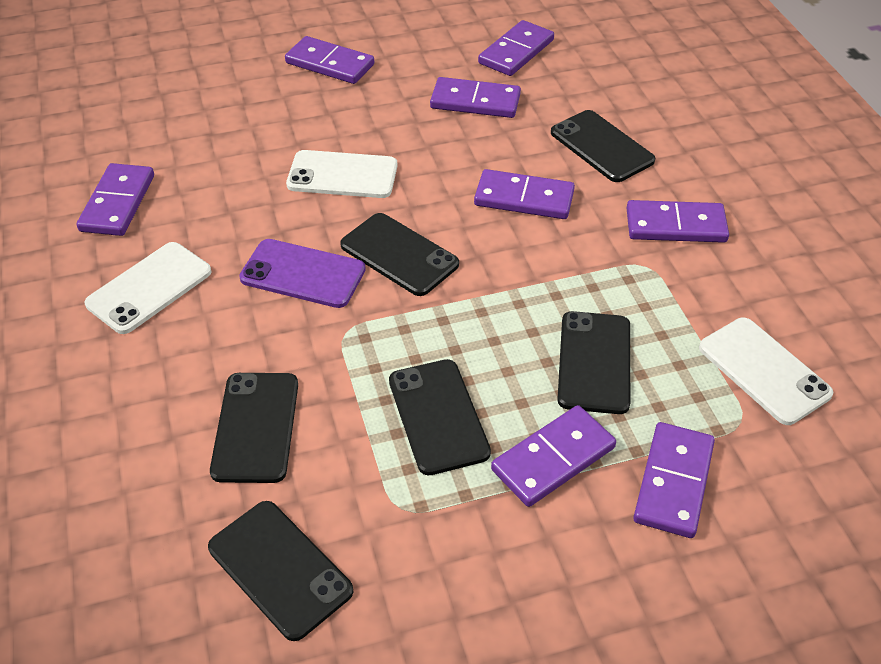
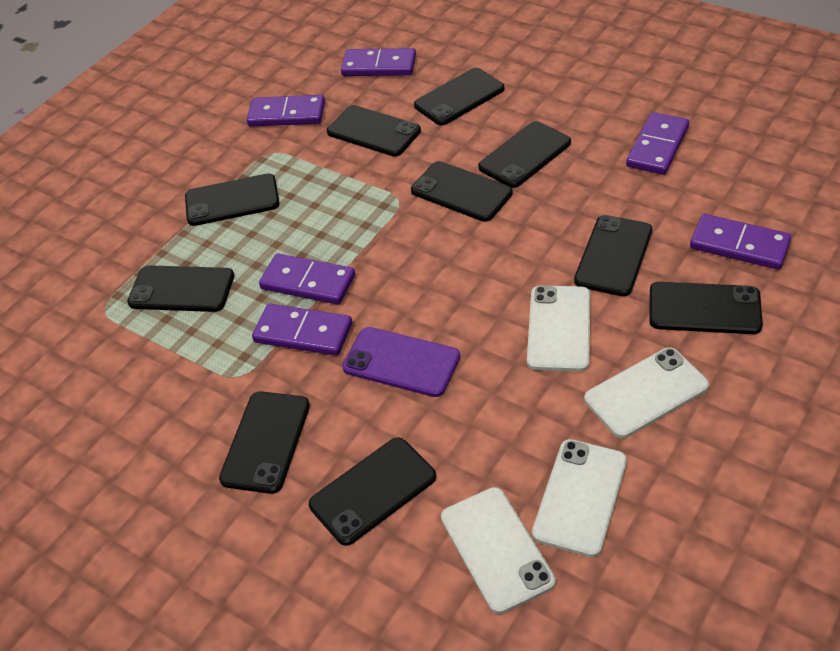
black phone: 6 -> 10
purple domino: 8 -> 6
white phone: 3 -> 4

